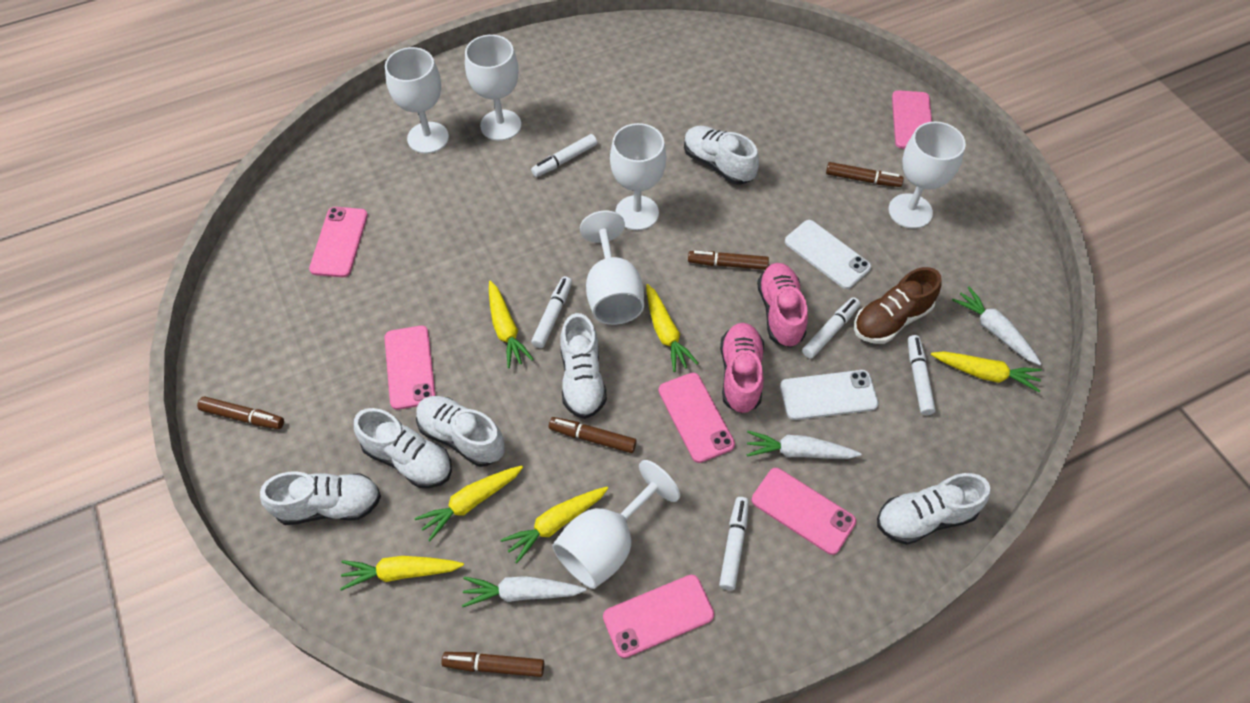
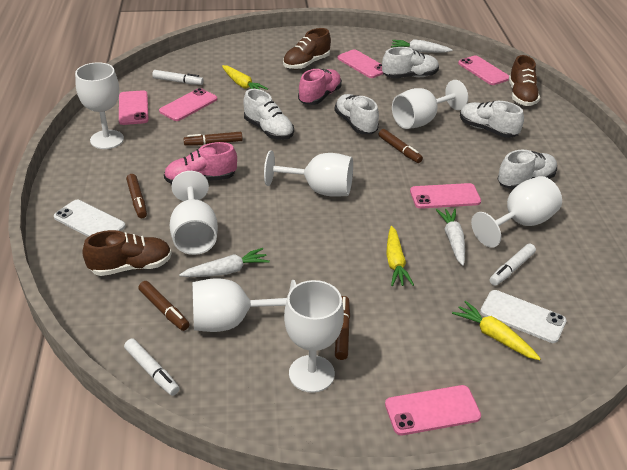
brown shoe: 1 -> 3
white goblet: 6 -> 7
white marker: 5 -> 3
white shoe: 6 -> 5
yellow carrot: 6 -> 3

